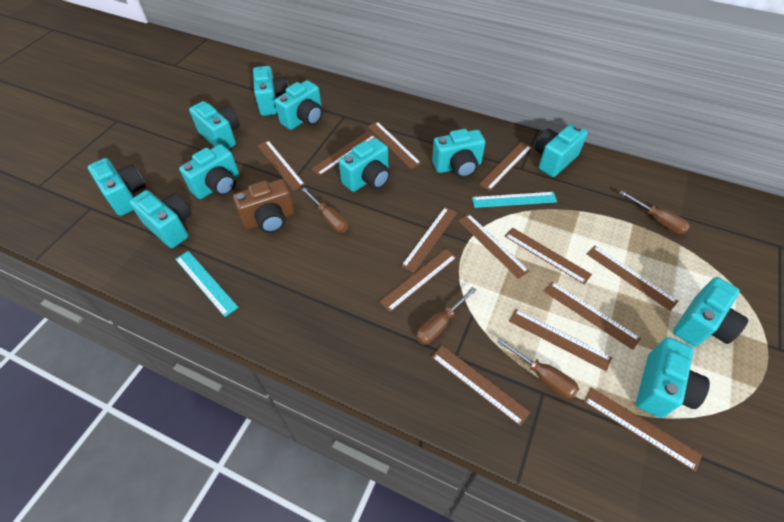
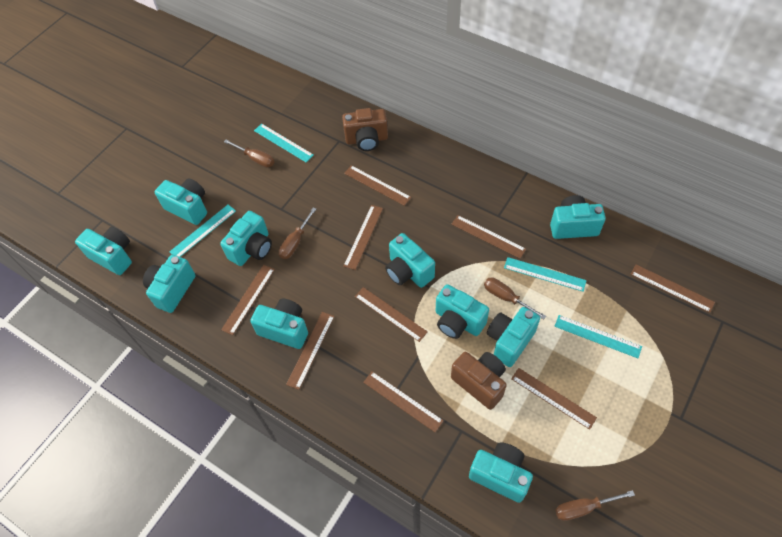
brown camera: 1 -> 2
brown ruler: 13 -> 9
turquoise camera: 11 -> 10
turquoise ruler: 2 -> 4

